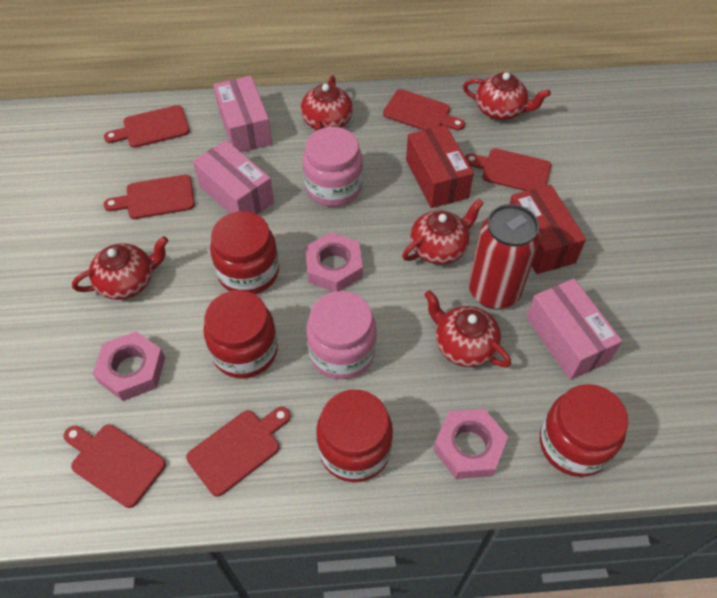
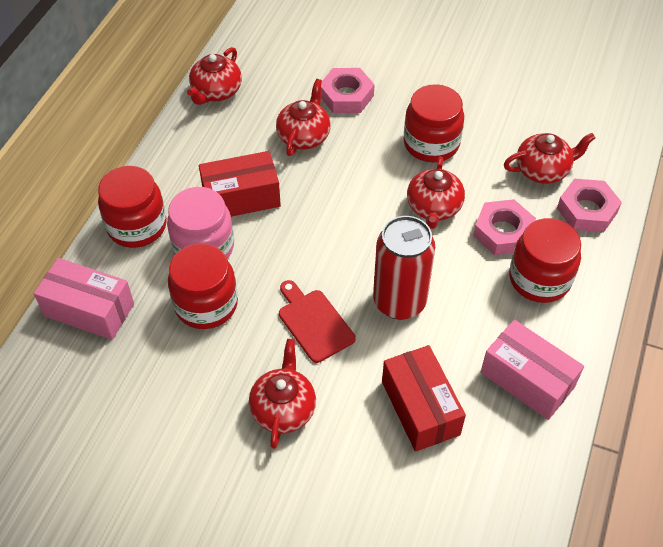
pink box: 3 -> 2
pink jar: 2 -> 1
red cutting board: 6 -> 1

